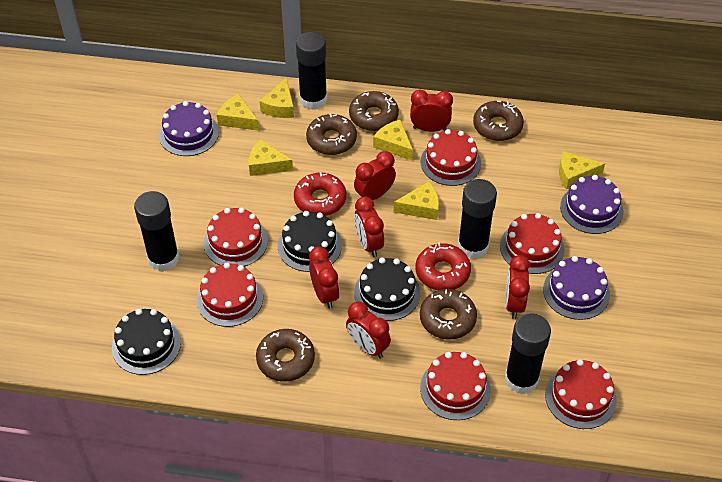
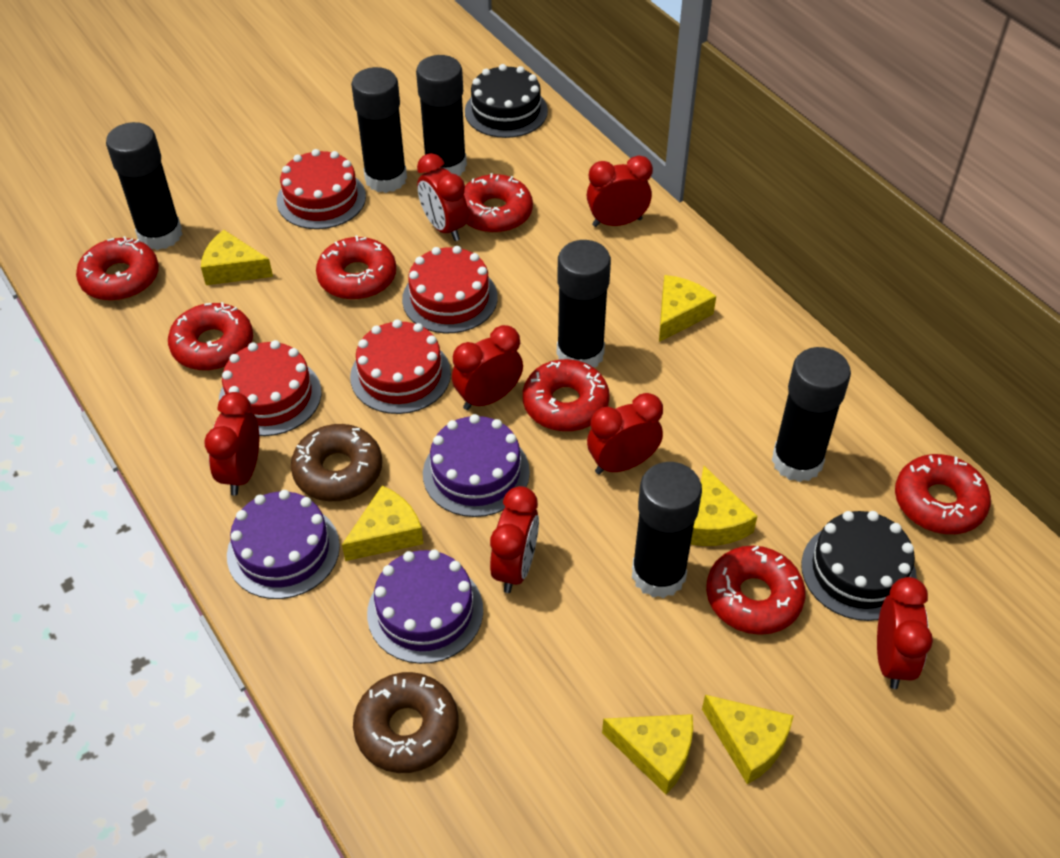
black cake: 3 -> 2
black glue stick: 4 -> 6
brown donut: 5 -> 2
red cake: 6 -> 4
red clock: 6 -> 7
red donut: 2 -> 7

